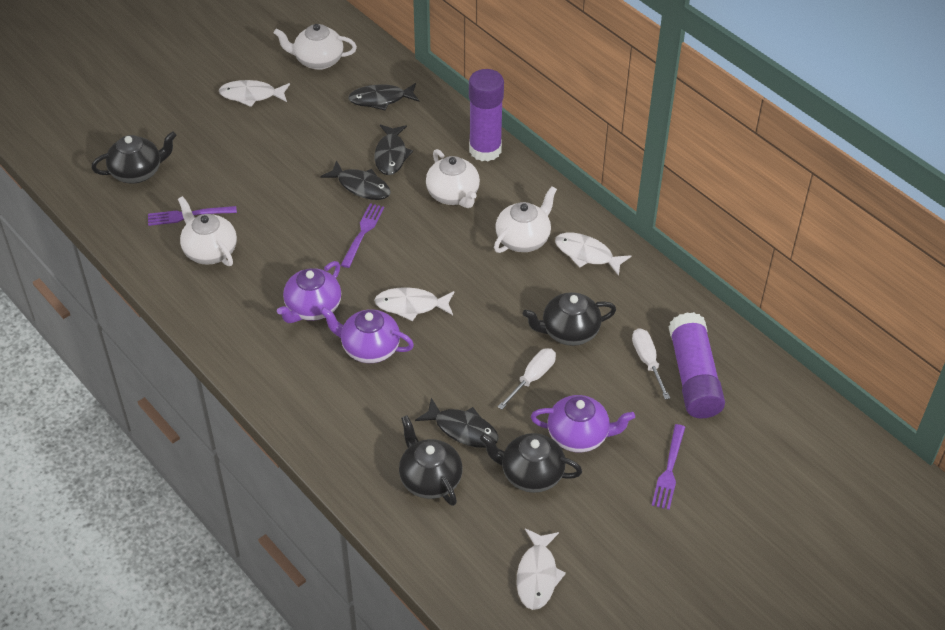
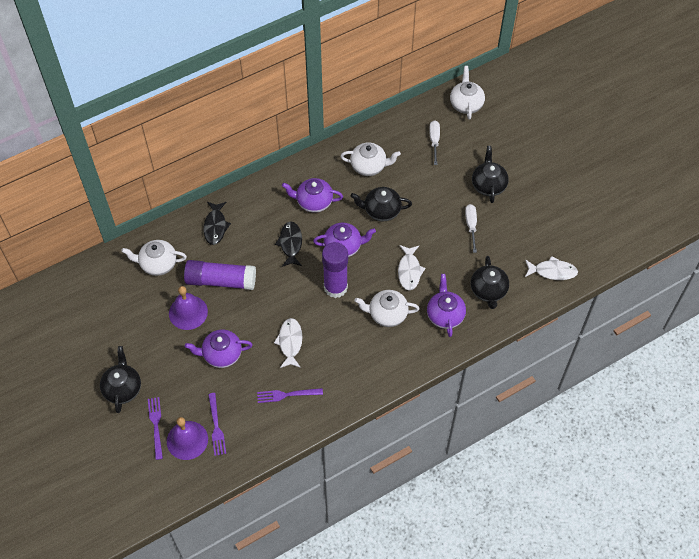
black fish: 4 -> 2
purple bell: 0 -> 2
purple teapot: 3 -> 4
white fish: 4 -> 3

